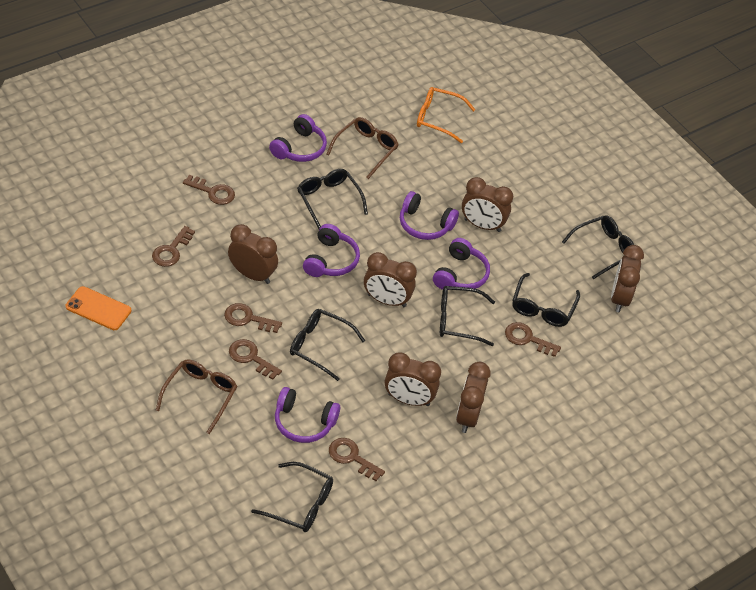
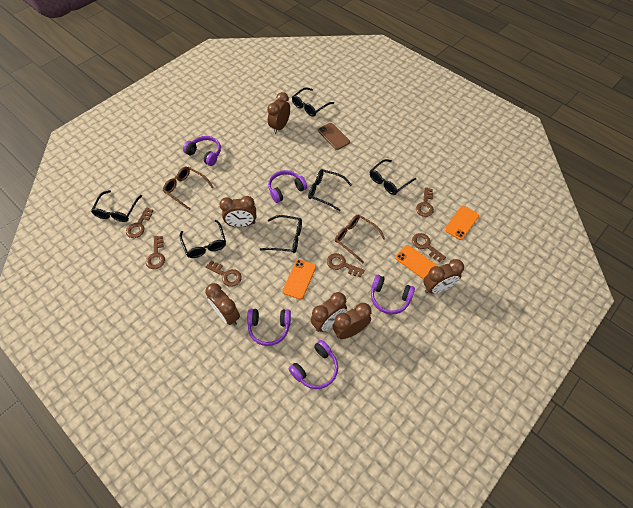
brown phone: 0 -> 1
orange glasses: 1 -> 0
orange phone: 1 -> 3

